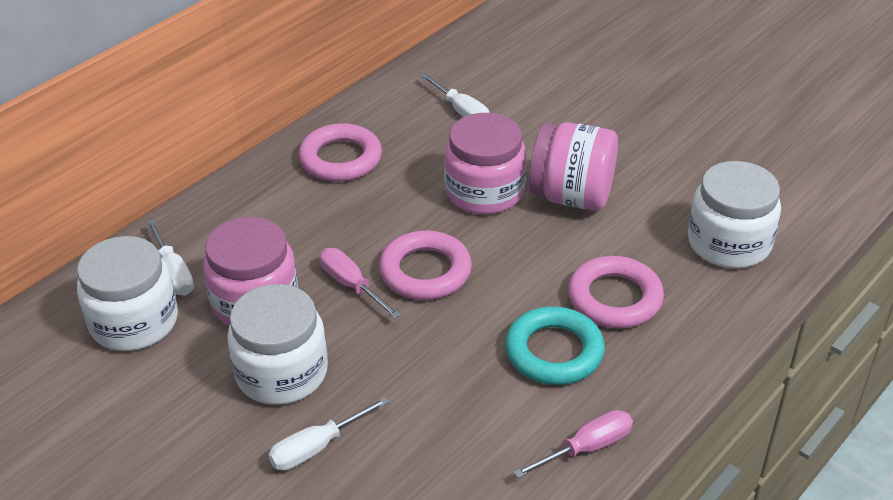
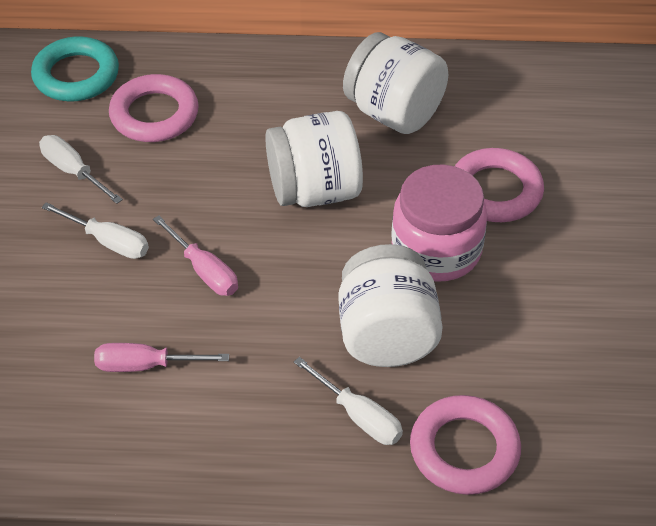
pink jar: 3 -> 1

